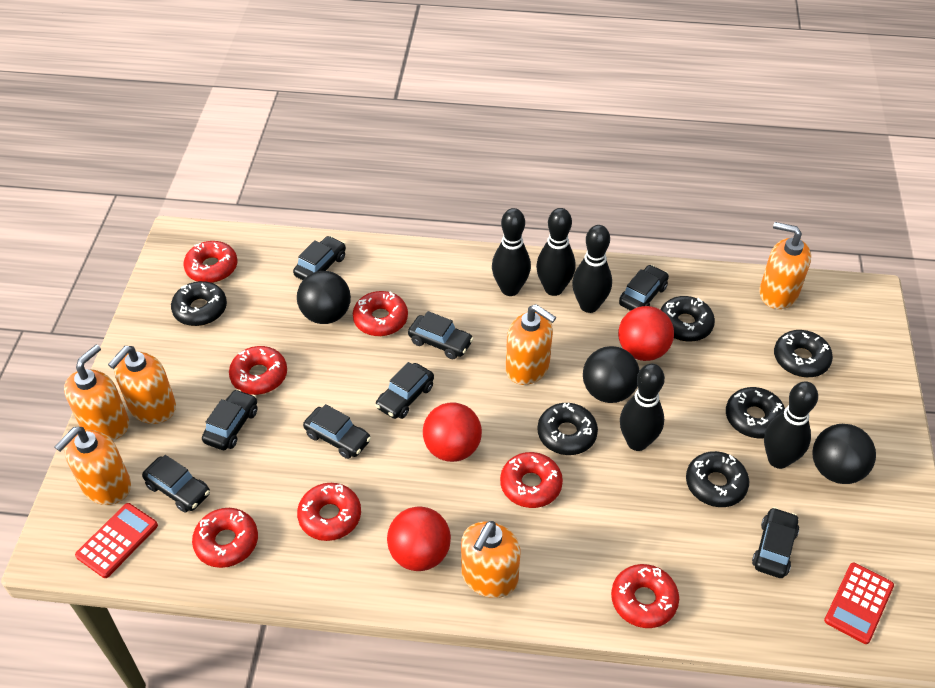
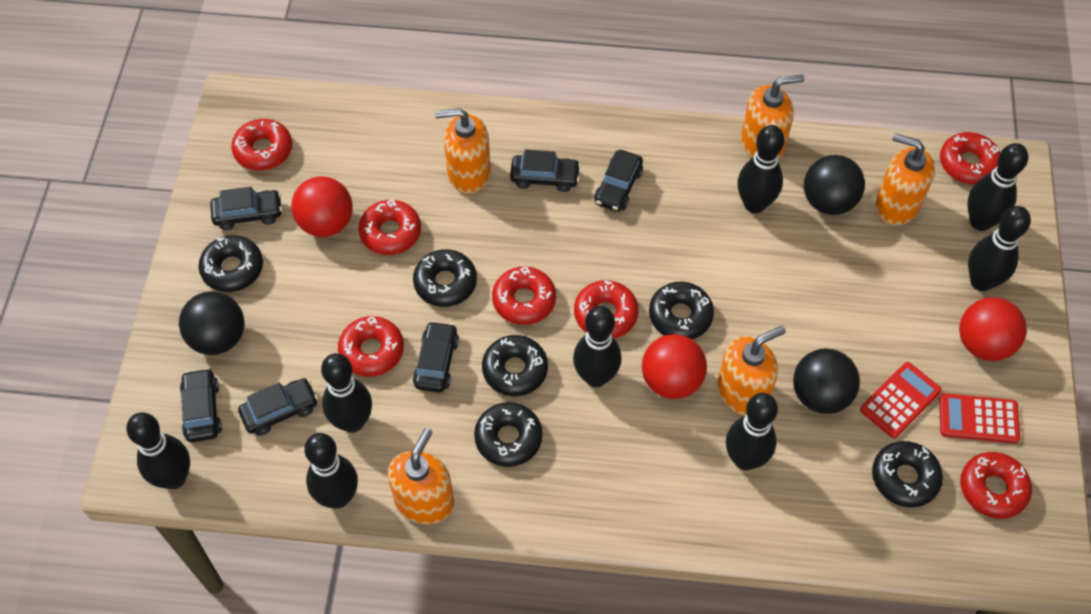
black bowling pin: 5 -> 8
black car: 8 -> 6
orange soap dispenser: 6 -> 5

